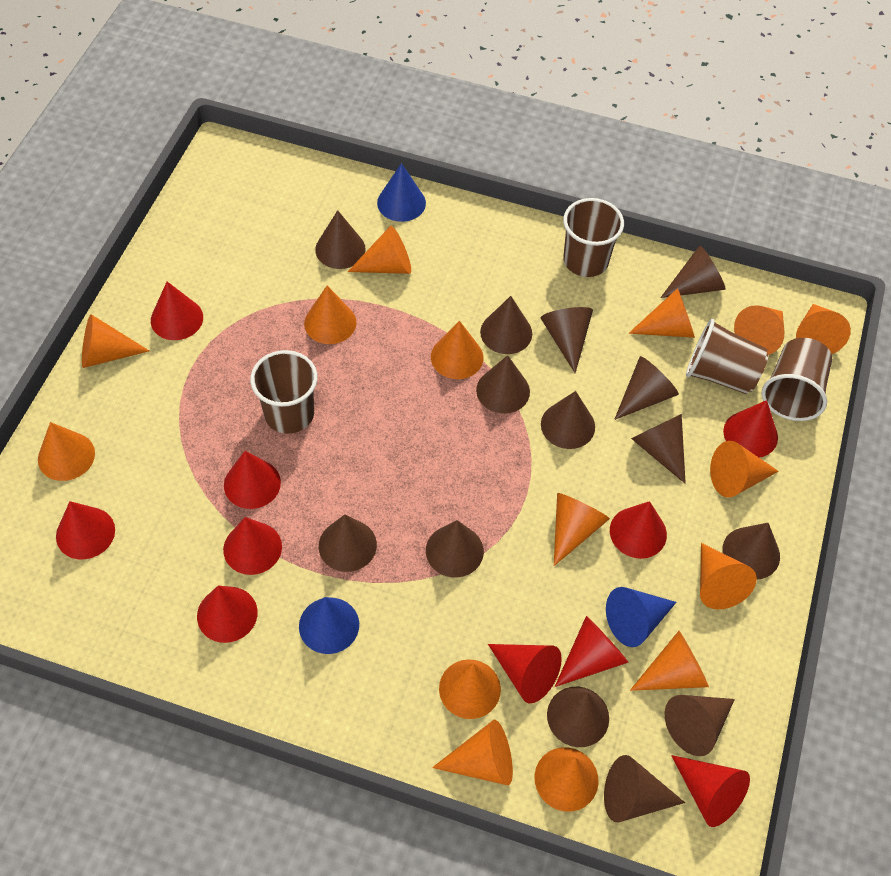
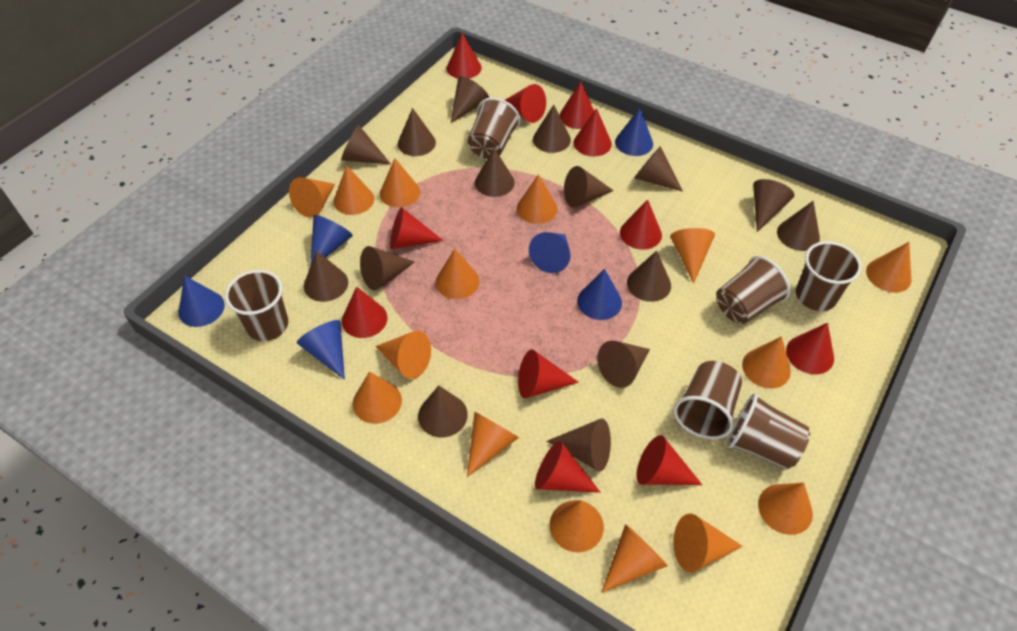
blue cone: 3 -> 6
brown cone: 14 -> 15
brown cup: 4 -> 6
red cone: 10 -> 11

